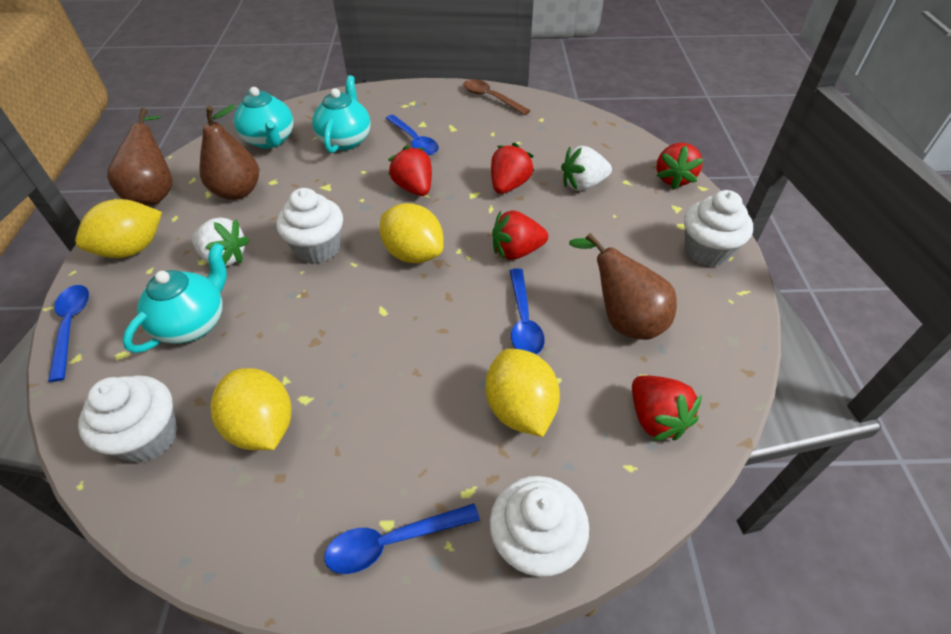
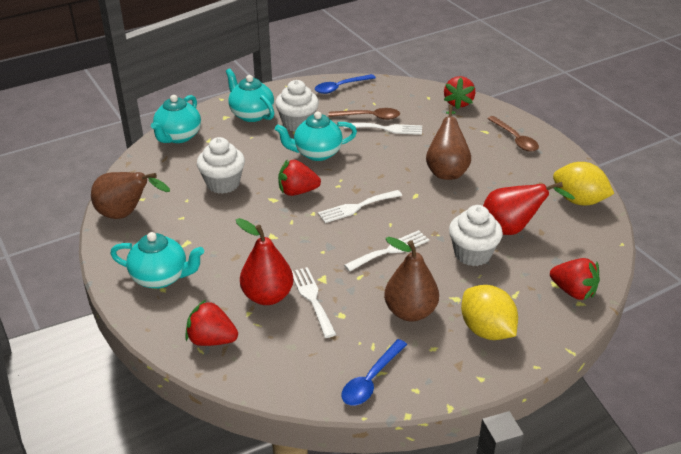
blue spoon: 4 -> 2
brown spoon: 1 -> 2
red pear: 0 -> 2
red strawberry: 5 -> 4
turquoise teapot: 3 -> 4
white cupcake: 4 -> 3
white fork: 0 -> 4
white strawberry: 2 -> 0
yellow lemon: 4 -> 2

